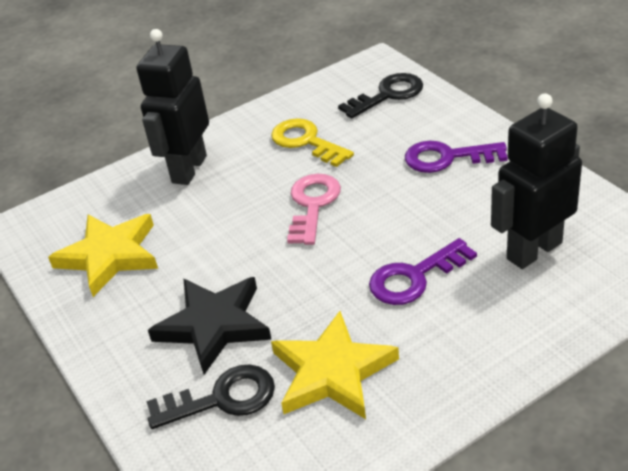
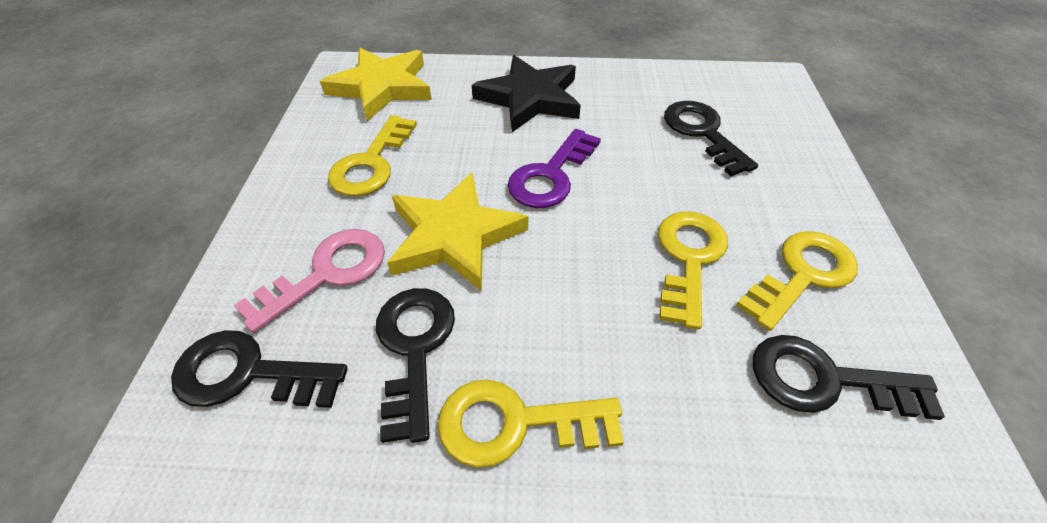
black key: 2 -> 4
black robot: 2 -> 0
purple key: 2 -> 1
yellow key: 1 -> 4

